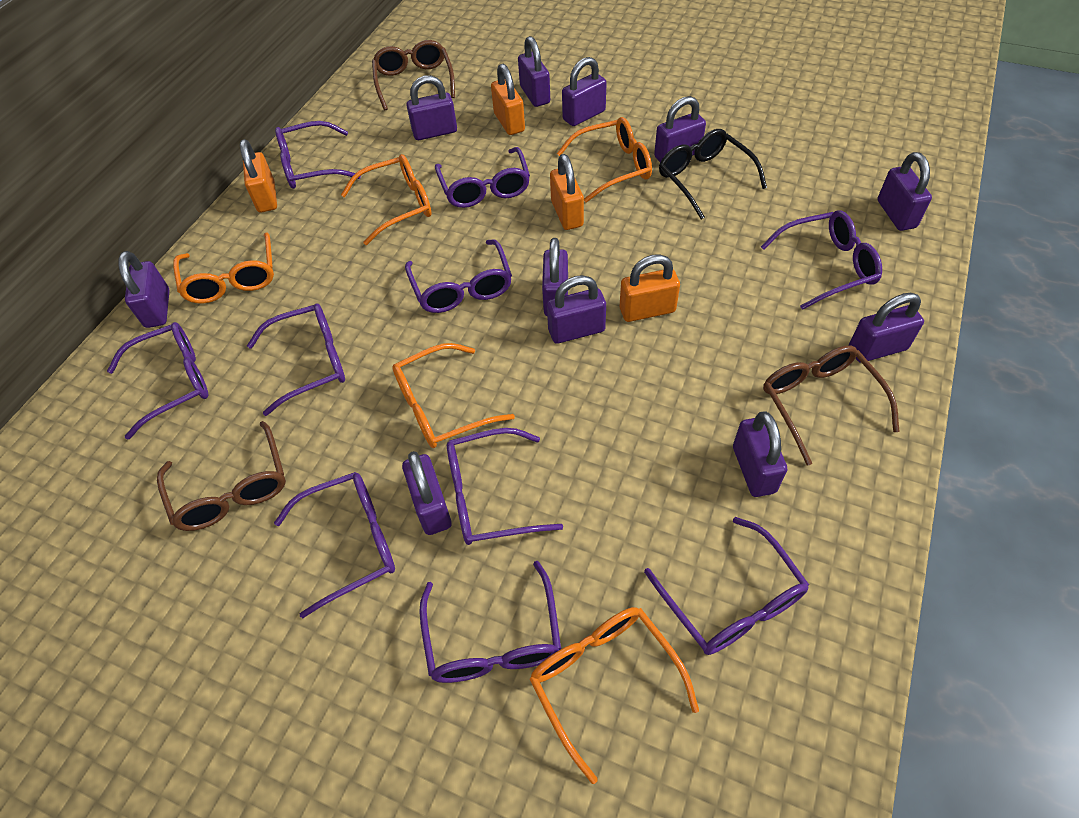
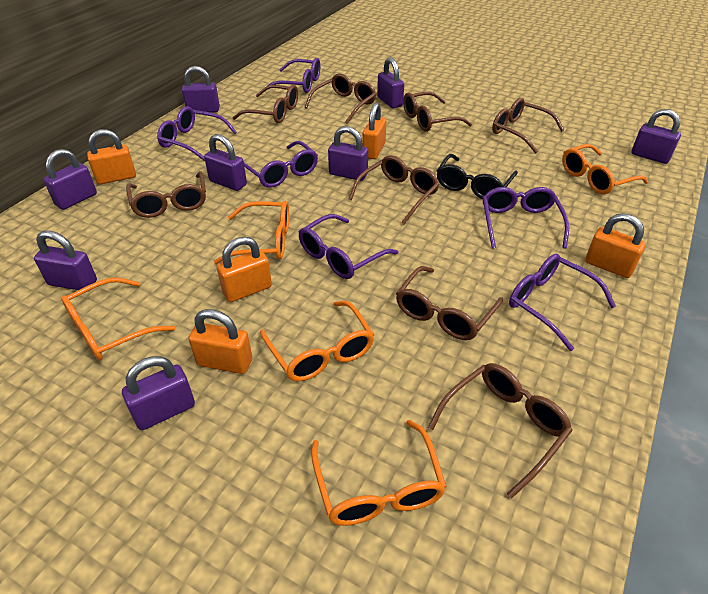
brown glasses: 3 -> 8
orange padlock: 4 -> 5
purple glasses: 10 -> 6
purple padlock: 11 -> 8

